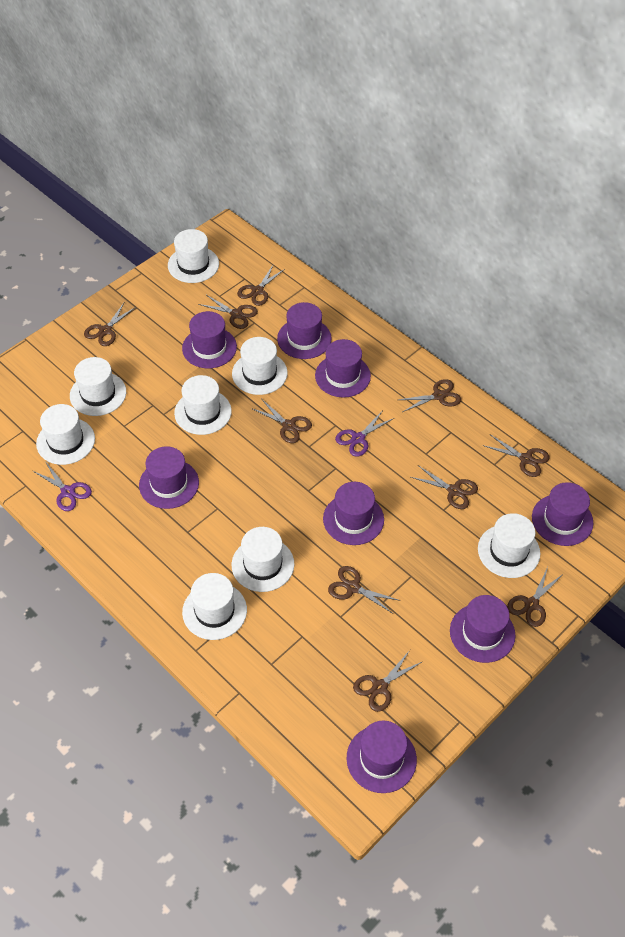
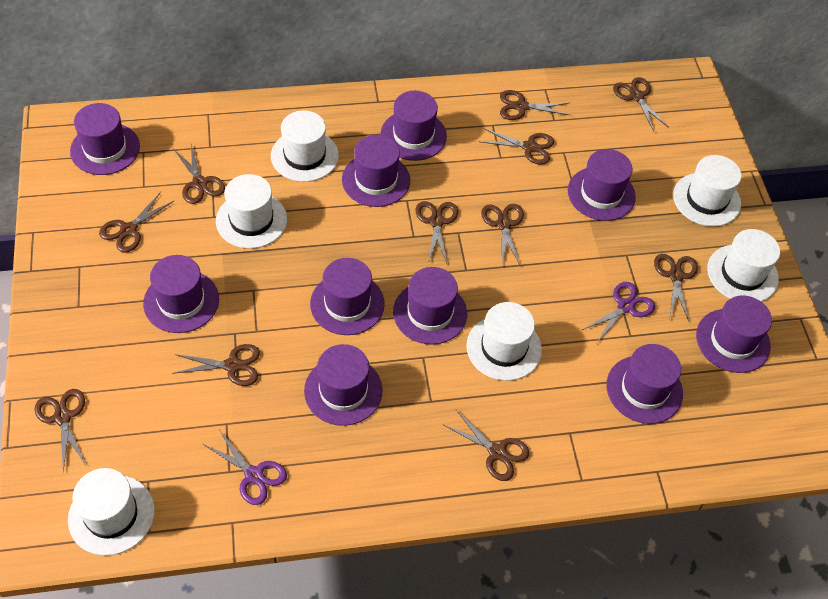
brown scissors: 10 -> 11
purple hat: 8 -> 10
white hat: 8 -> 6

